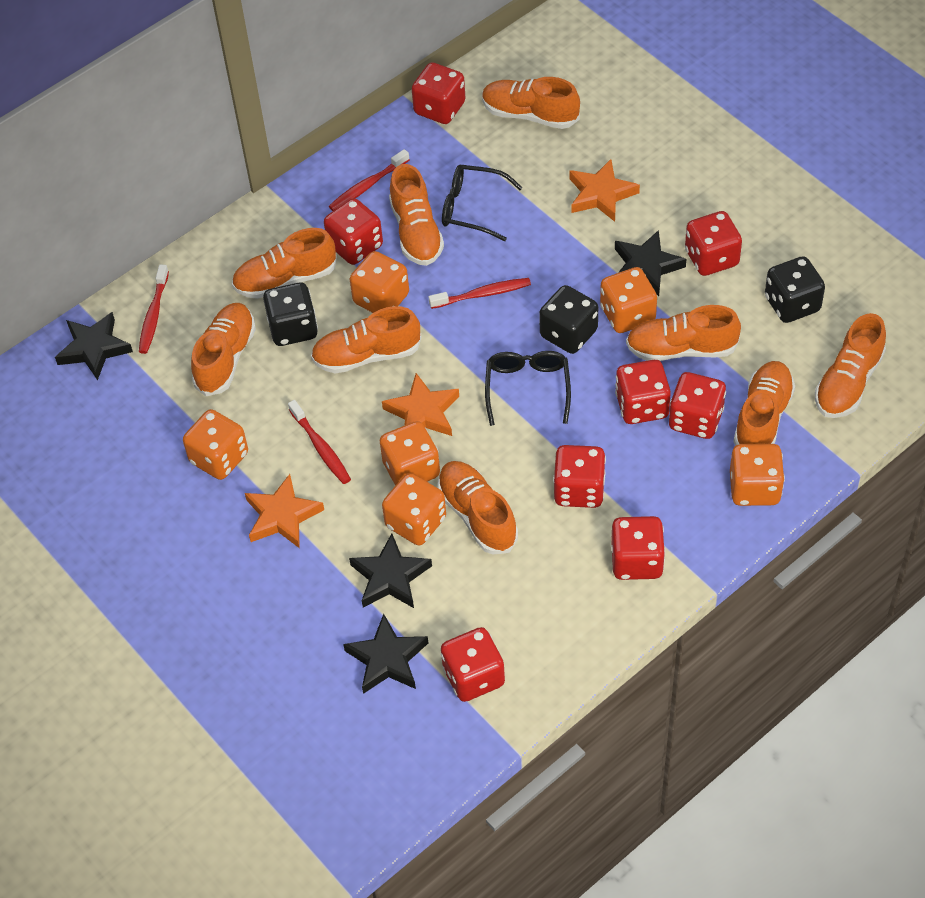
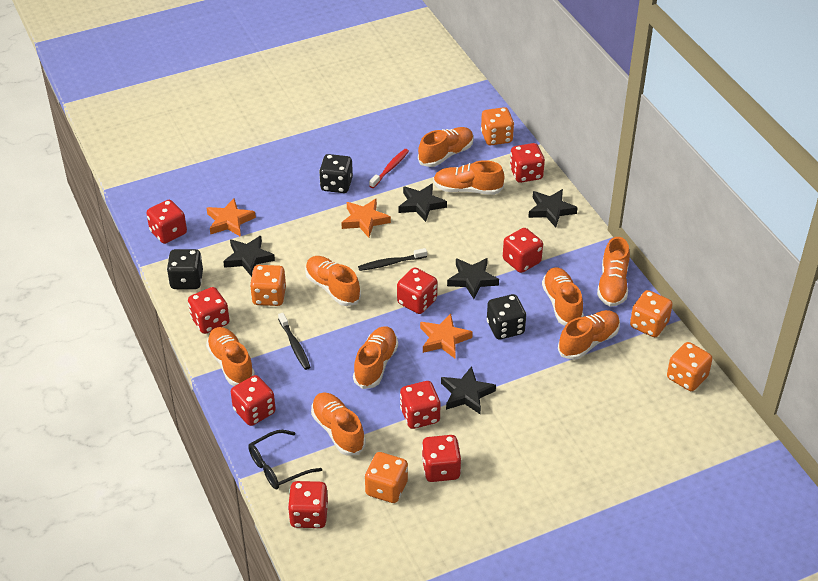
black glasses: 2 -> 1
black star: 4 -> 5
black toothbrush: 0 -> 2
orange dice: 6 -> 5
red dice: 8 -> 9
red toothbrush: 4 -> 1

